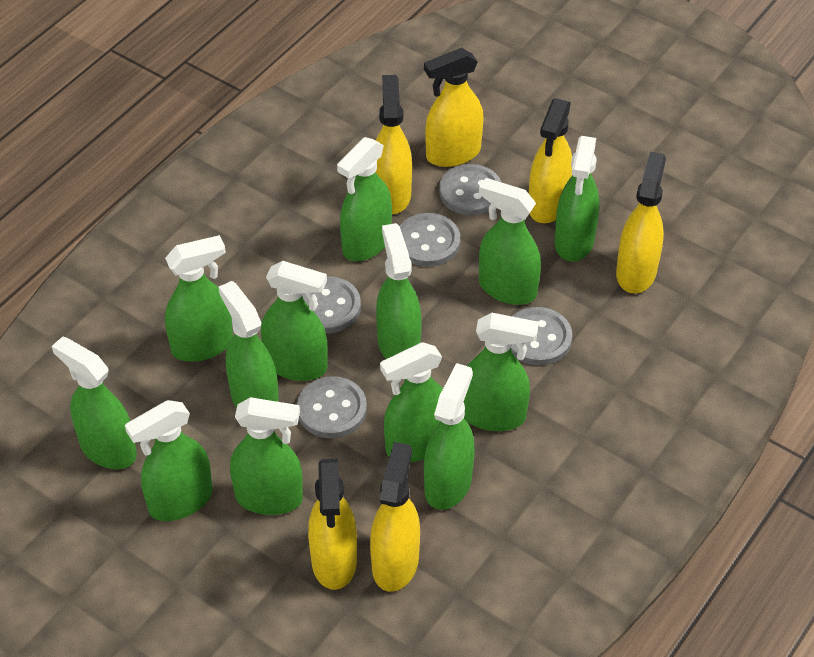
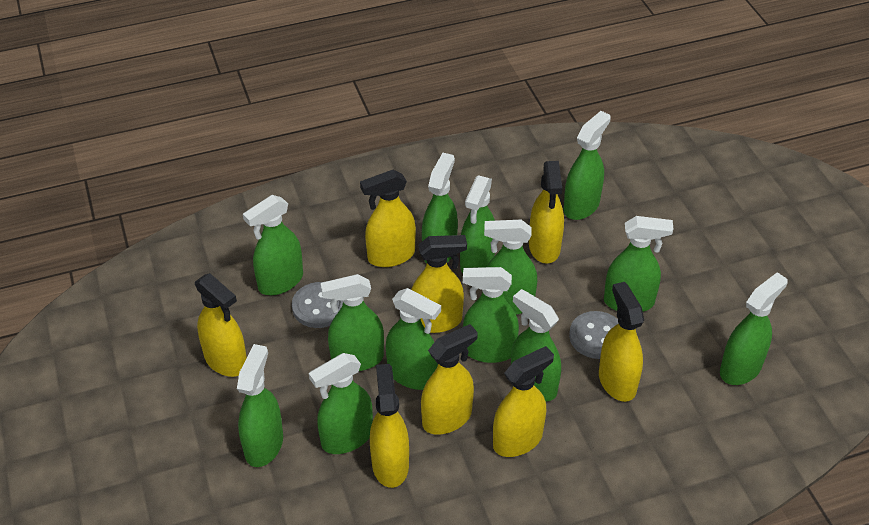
grey button: 5 -> 2
yellow spray bottle: 6 -> 8

